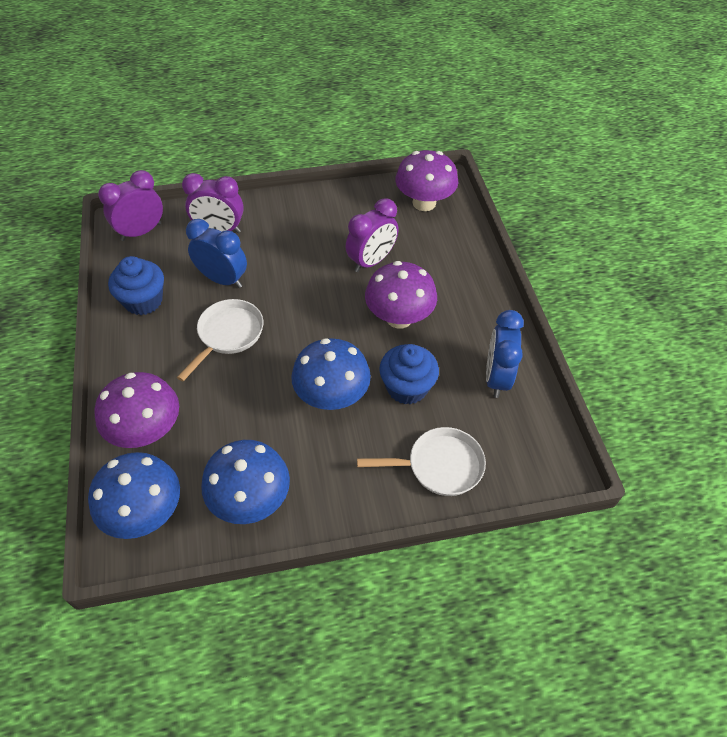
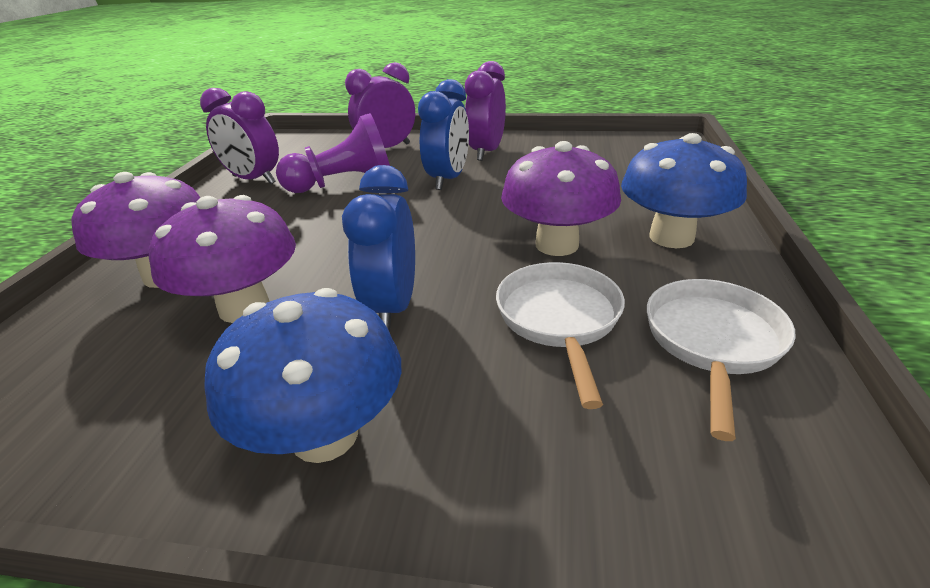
blue cupcake: 2 -> 0
blue mushroom: 3 -> 2
purple pawn: 0 -> 1

